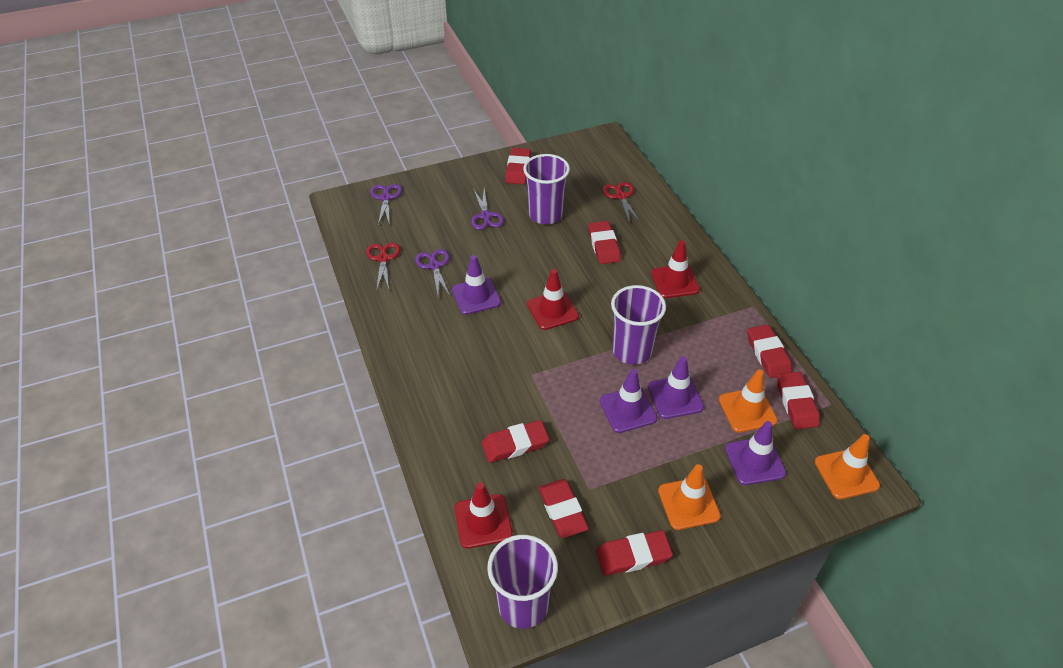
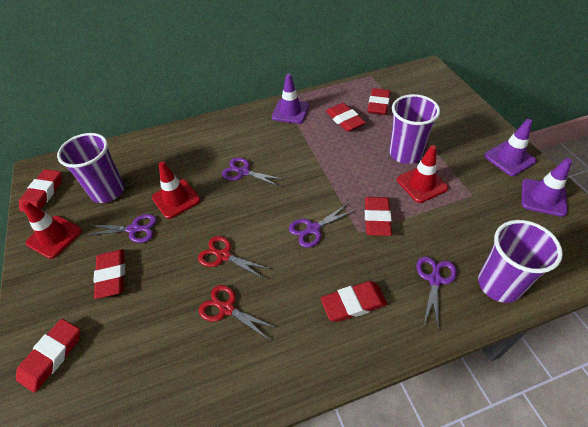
orange traffic cone: 3 -> 0
purple scissors: 3 -> 4
purple traffic cone: 4 -> 3

